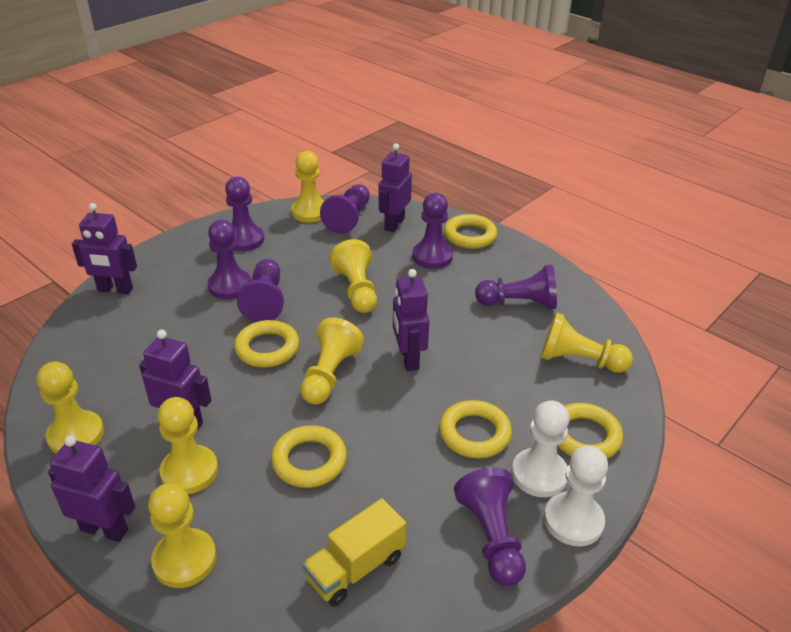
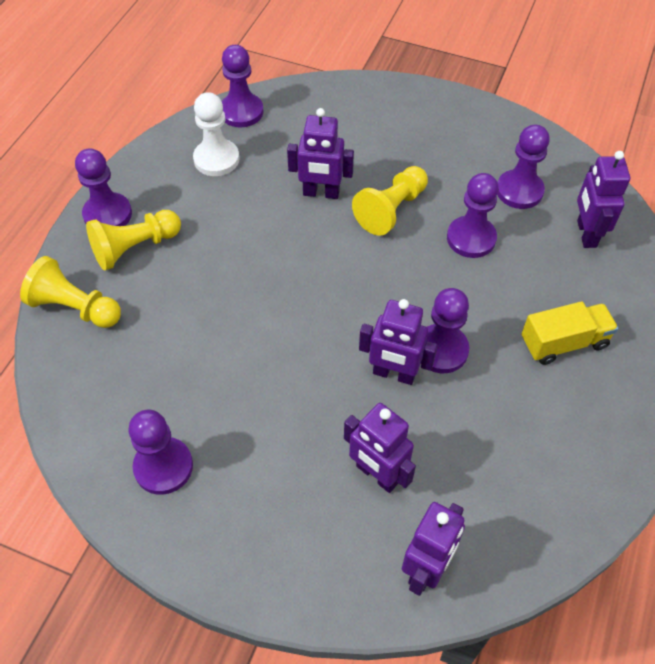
purple pawn: 7 -> 6
white pawn: 2 -> 1
yellow pawn: 7 -> 3
yellow ring: 5 -> 0

